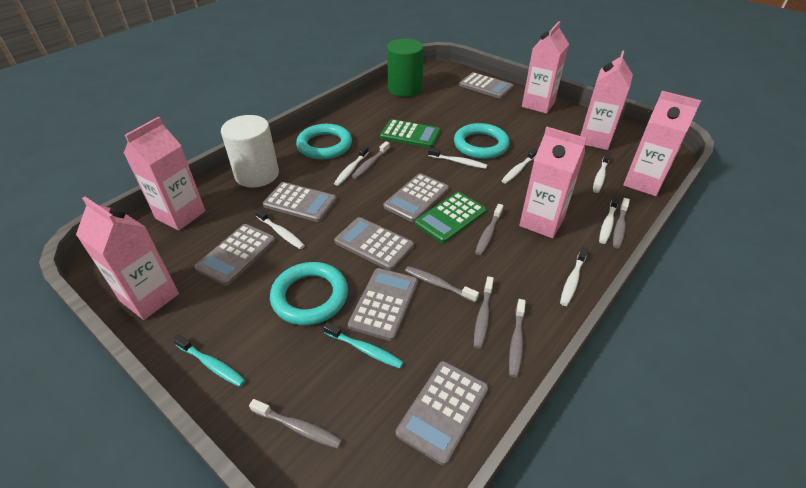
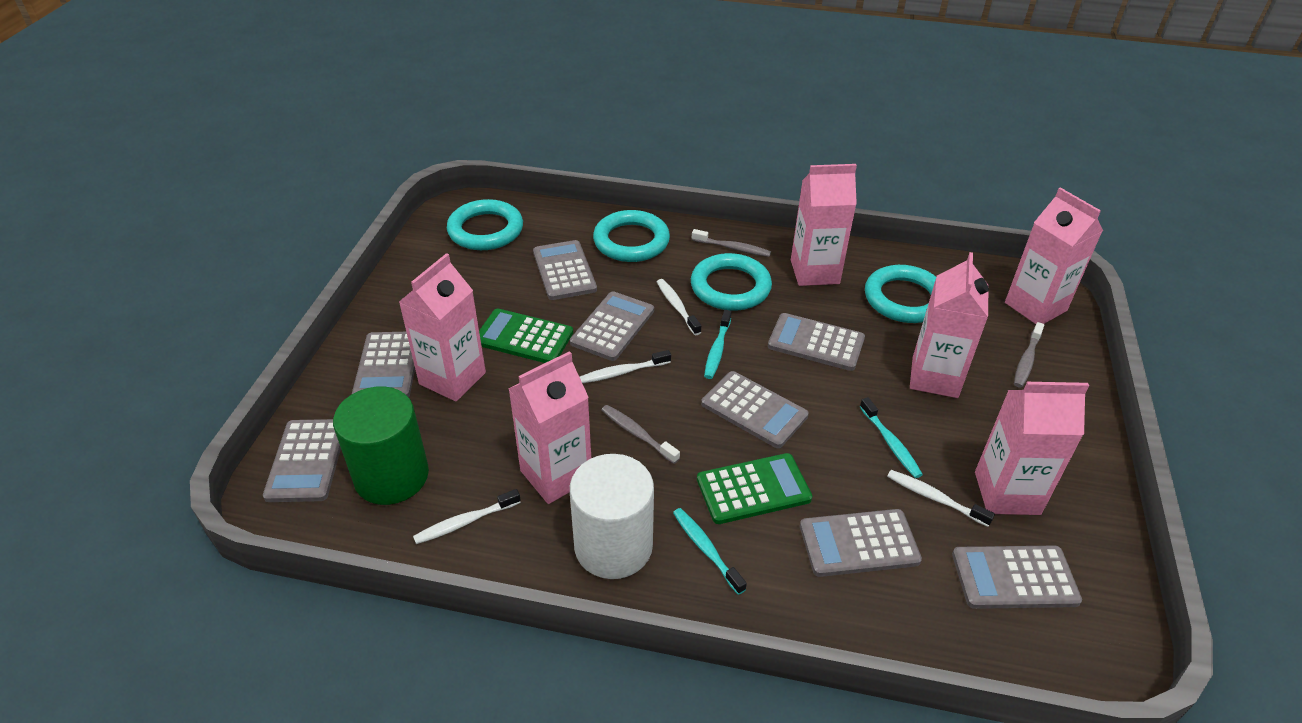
grey calculator: 7 -> 8
grey toothbrush: 7 -> 3
turquoise ring: 3 -> 4
turquoise toothbrush: 2 -> 3
white toothbrush: 7 -> 4

